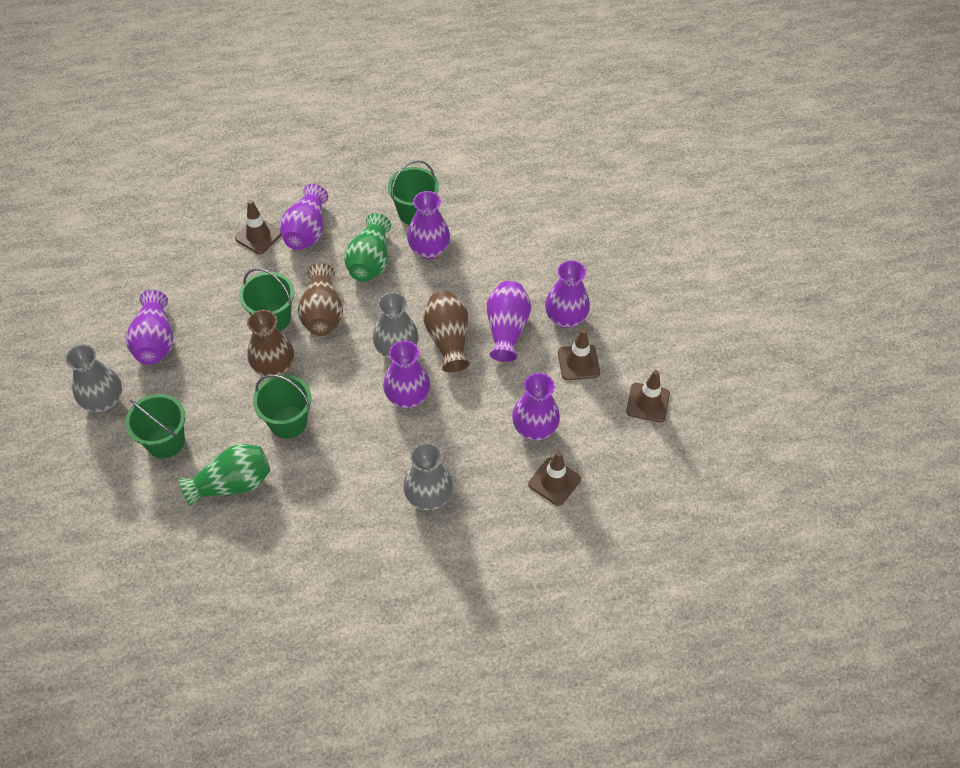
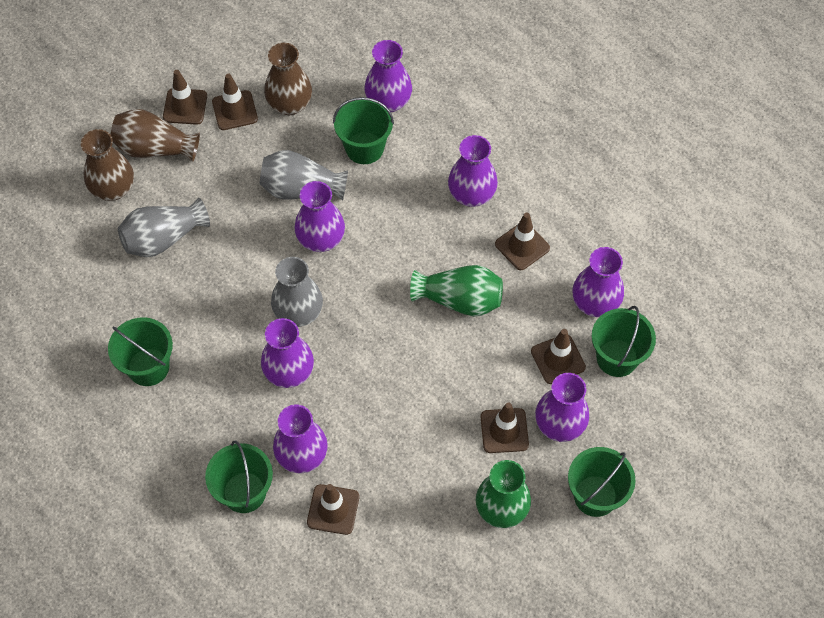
brown traffic cone: 4 -> 6
green bucket: 4 -> 5

